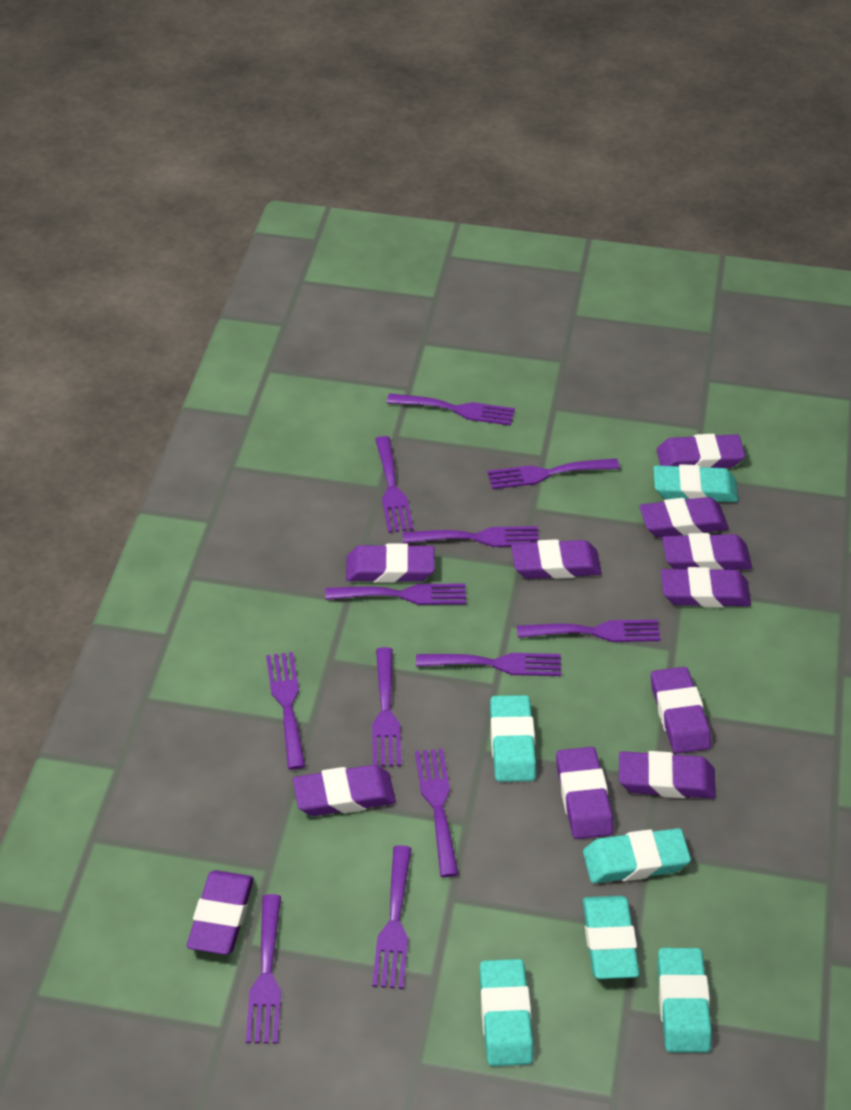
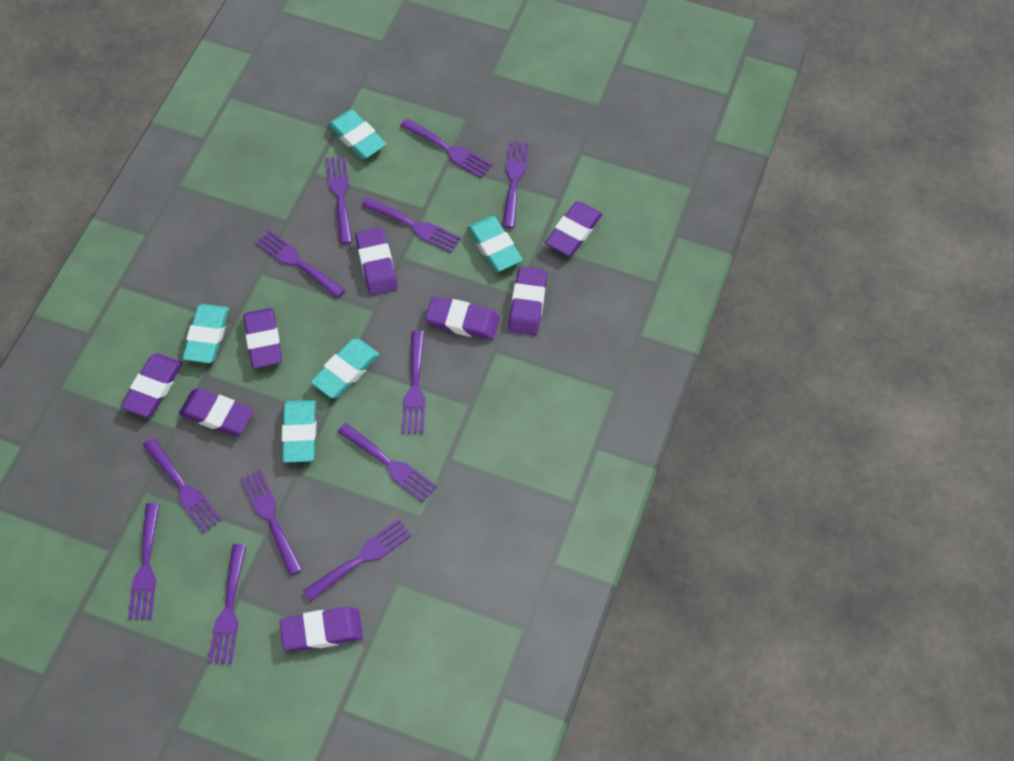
purple eraser: 11 -> 8
turquoise eraser: 6 -> 5

